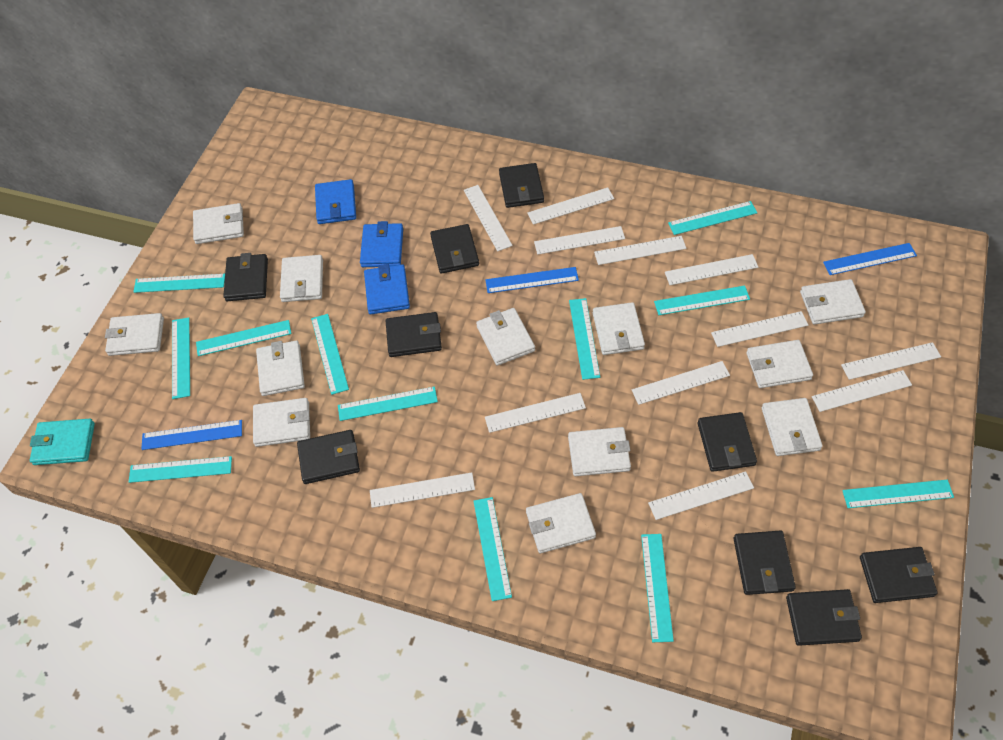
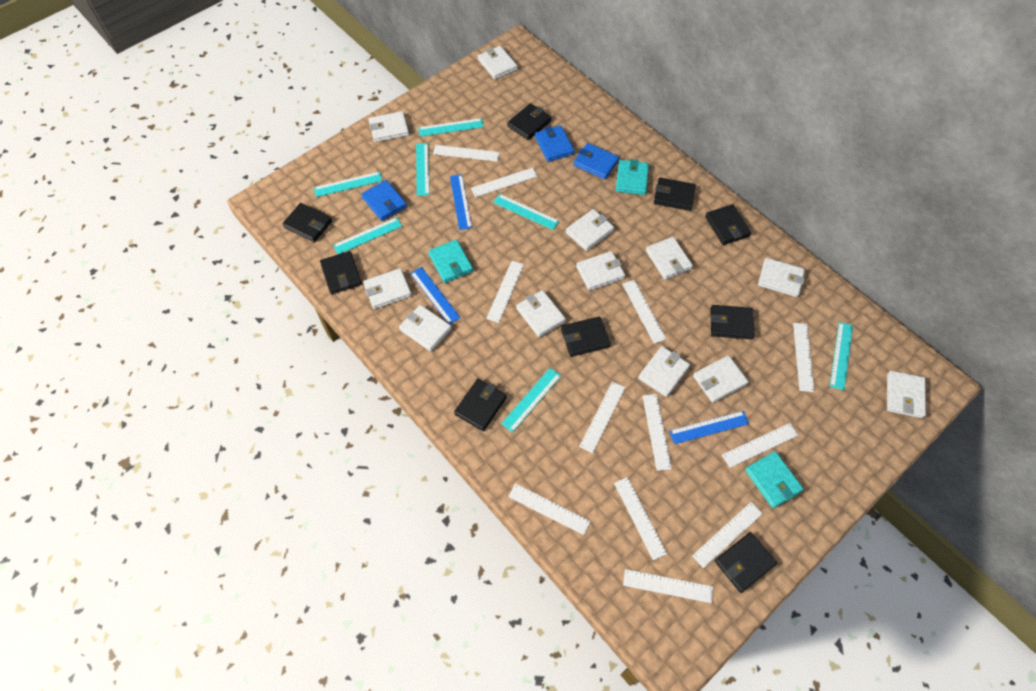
turquoise ruler: 12 -> 7
turquoise wallet: 1 -> 3

